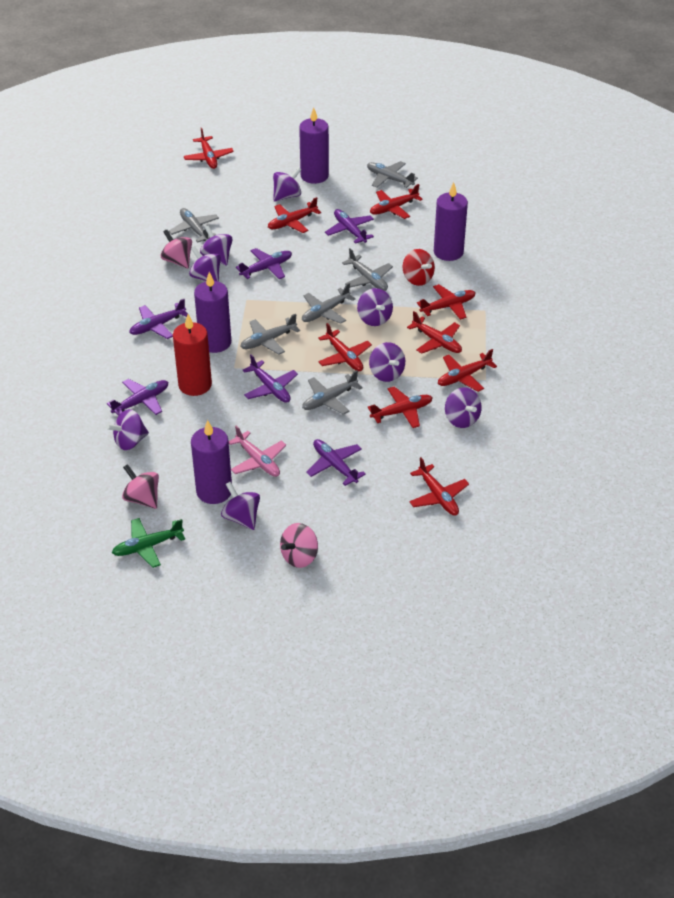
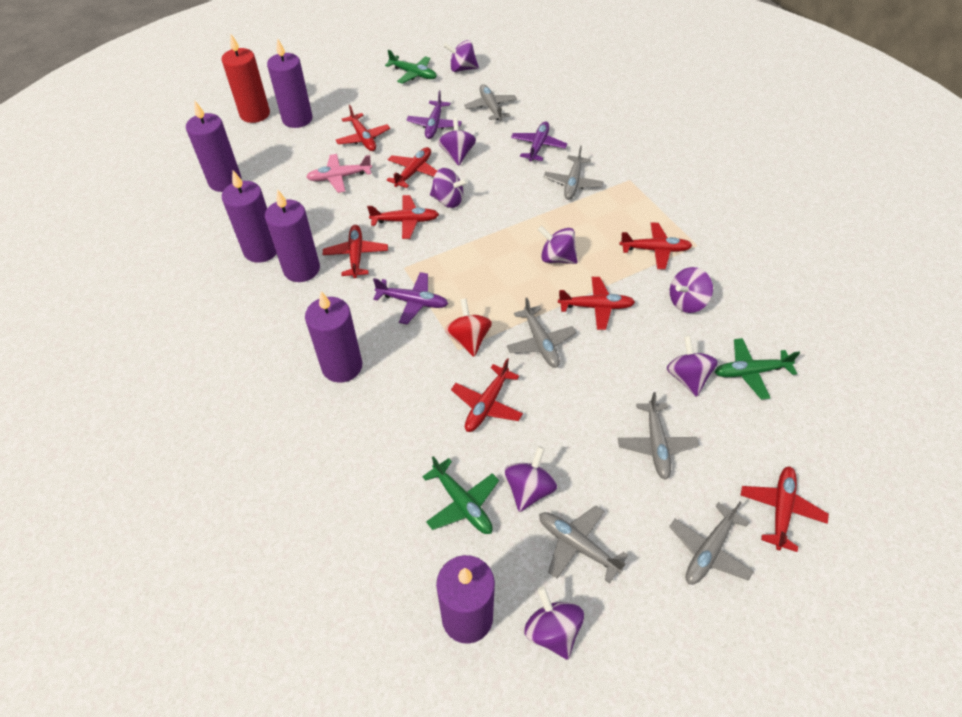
green plane: 1 -> 3
pink spinning top: 3 -> 0
purple candle: 4 -> 6
purple plane: 6 -> 3
red plane: 9 -> 8

